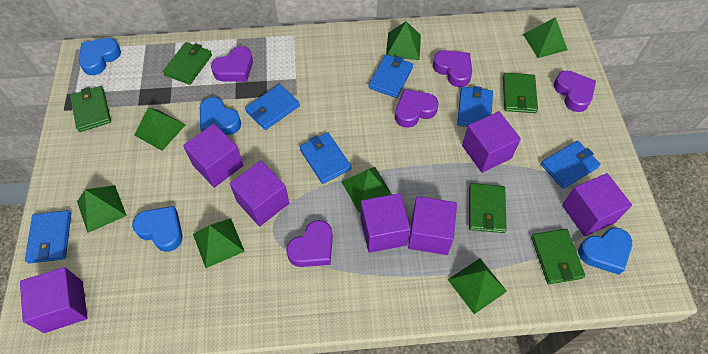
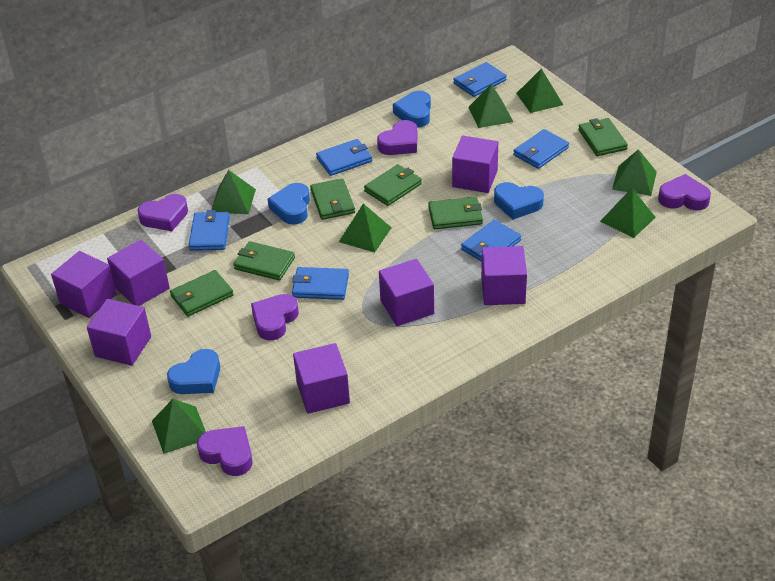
green wallet: 5 -> 6

